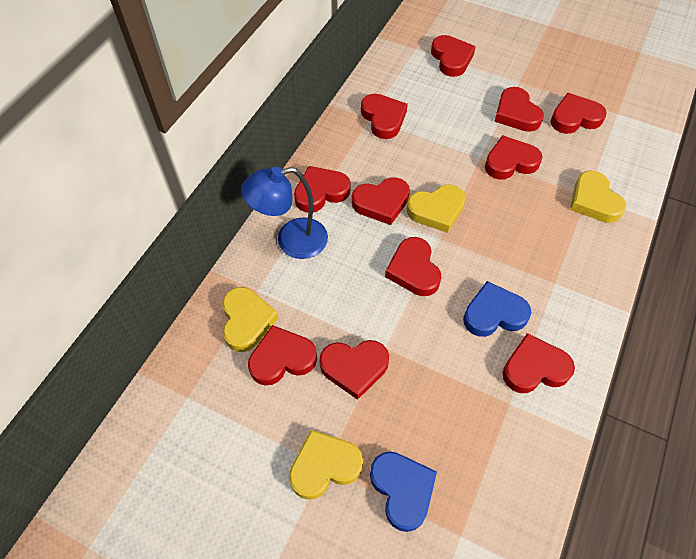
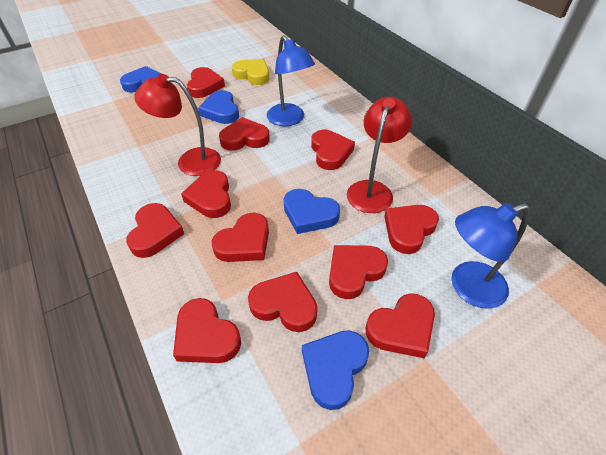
blue heart: 2 -> 4
blue lamp: 1 -> 2
red lamp: 0 -> 2
yellow heart: 4 -> 1

